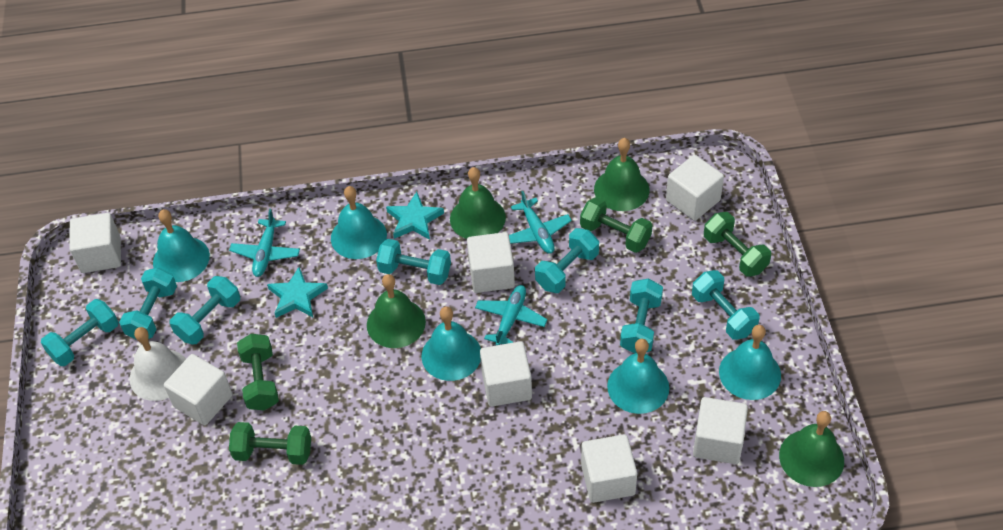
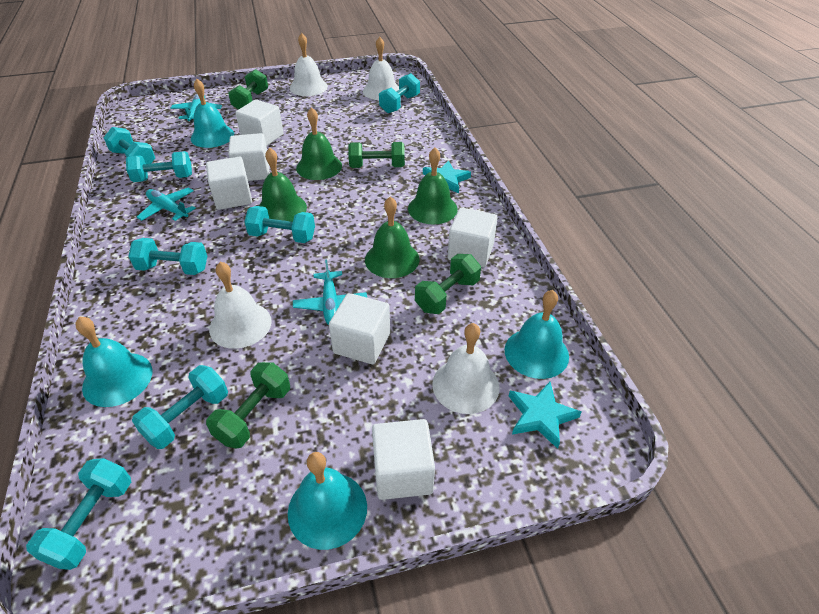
turquoise bell: 5 -> 4
white bell: 1 -> 4
white cube: 7 -> 6

